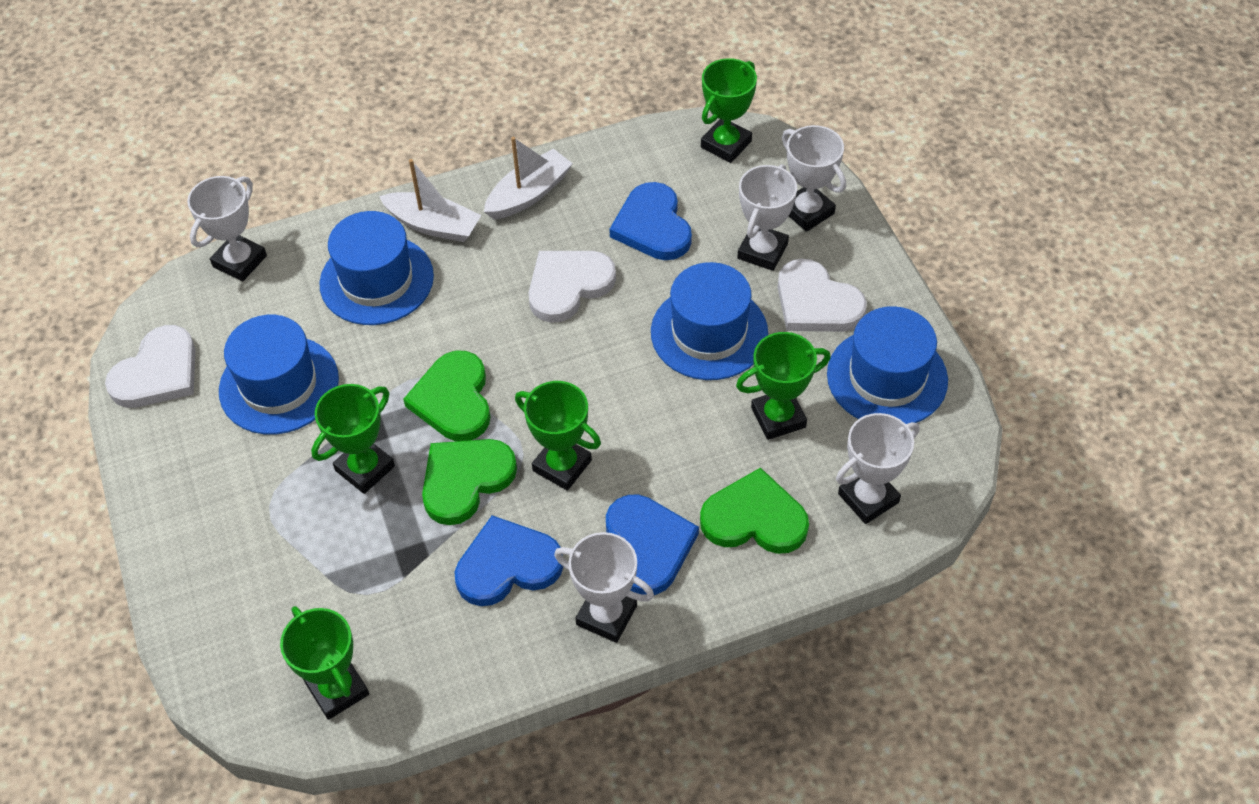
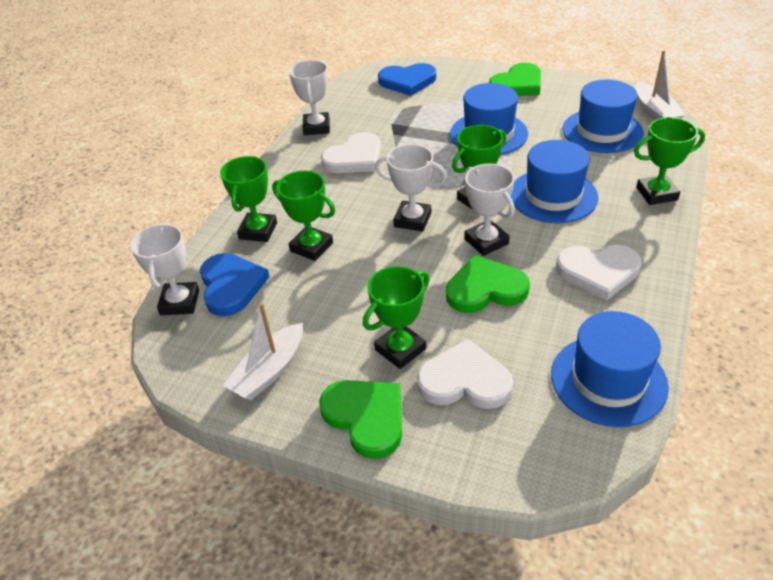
blue heart: 3 -> 2
white trophy: 5 -> 4

